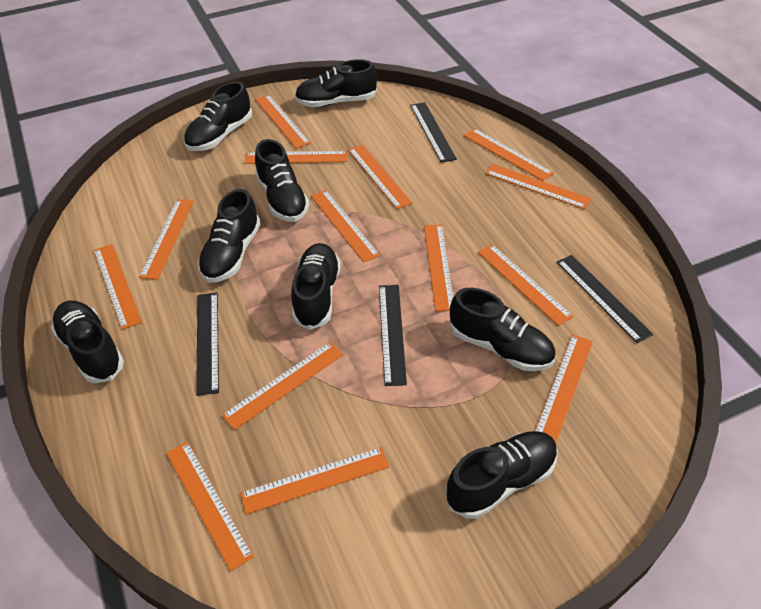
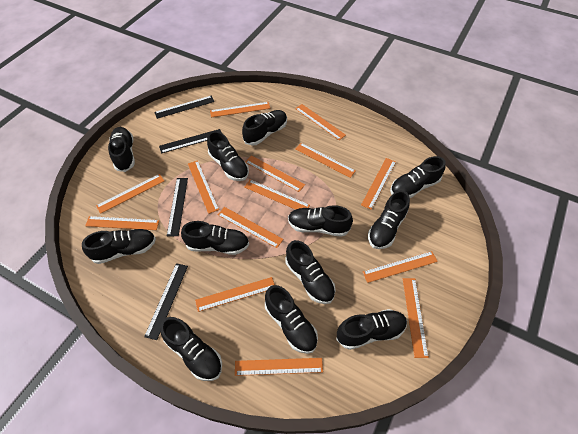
black shoe: 8 -> 12

